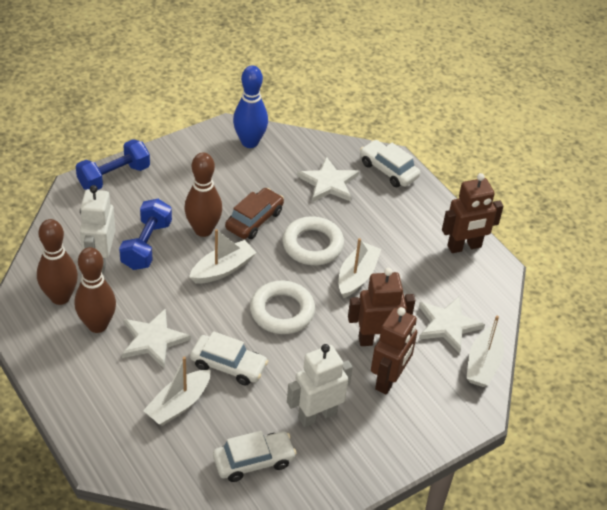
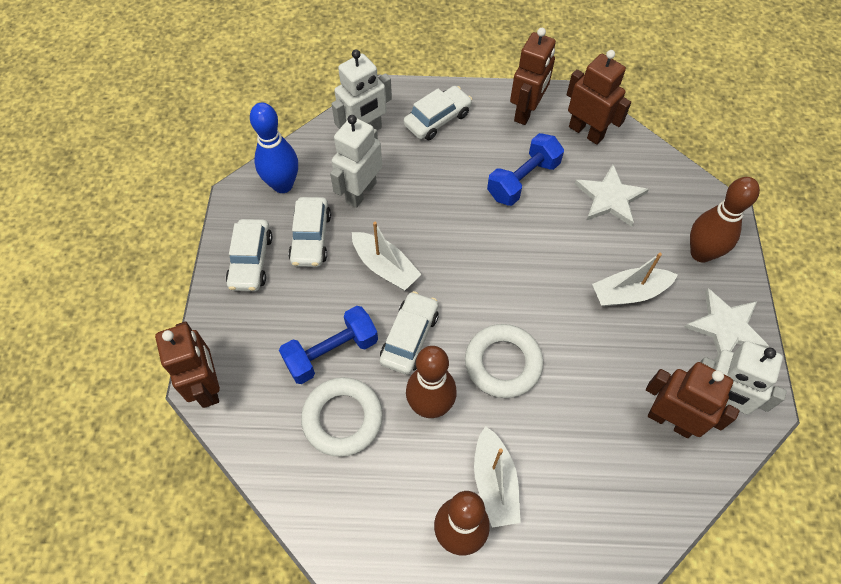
brown car: 1 -> 0
brown robot: 3 -> 4
white boat: 4 -> 3
white car: 3 -> 4
white robot: 2 -> 3
white star: 3 -> 2

